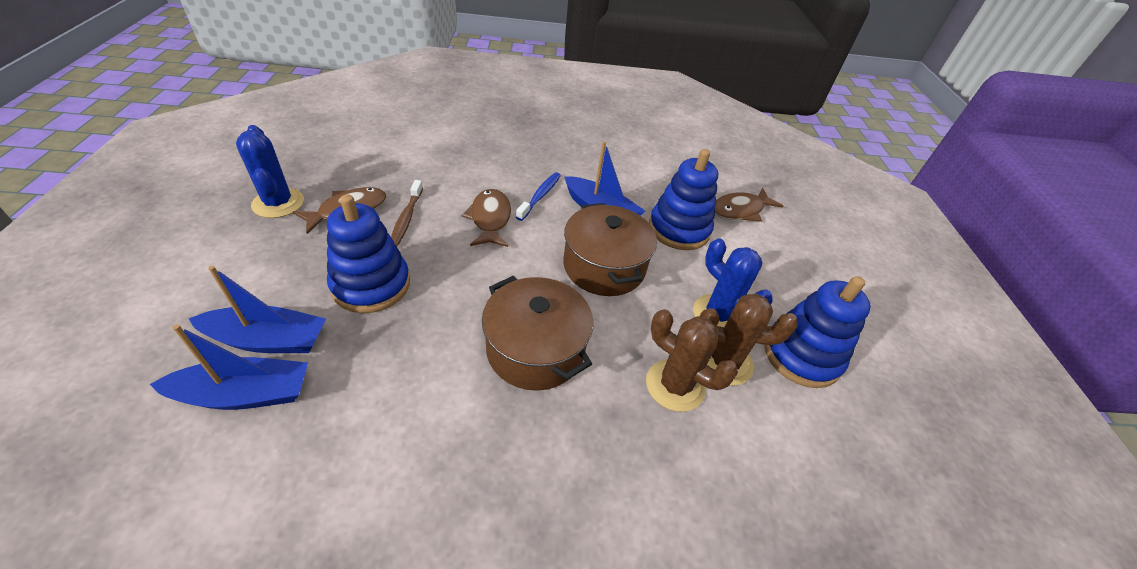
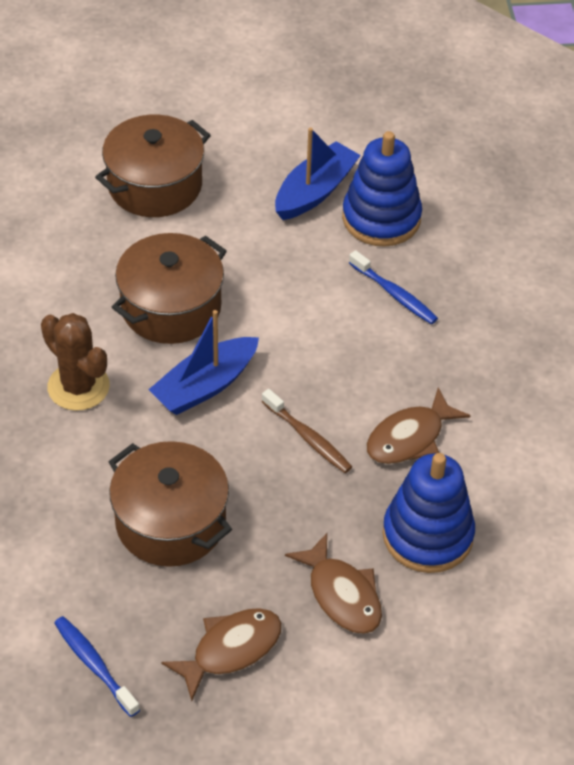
blue boat: 3 -> 2
blue cactus: 2 -> 0
blue stacking toy: 3 -> 2
blue toothbrush: 1 -> 2
brown cactus: 2 -> 1
brown pot: 2 -> 3

